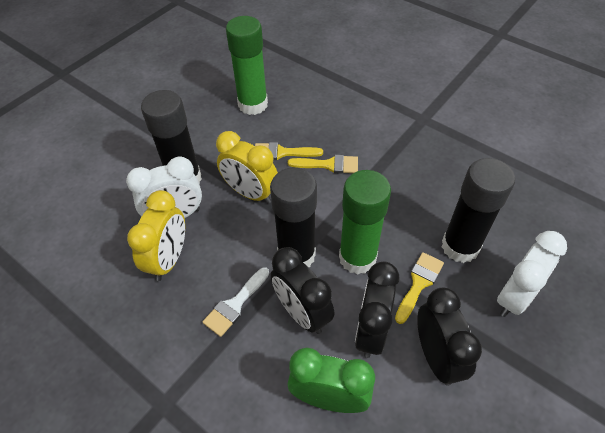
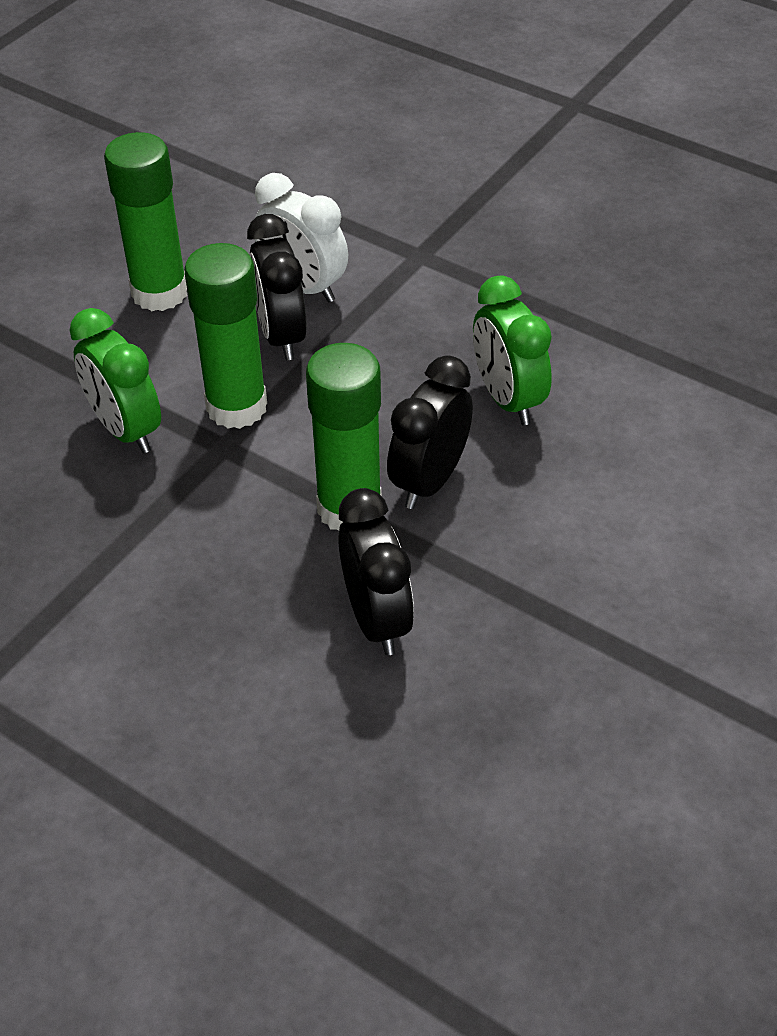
black glue stick: 3 -> 0
green clock: 1 -> 2
green glue stick: 2 -> 3
white brush: 1 -> 0
white clock: 2 -> 1
yellow brush: 3 -> 0
yellow clock: 2 -> 0

